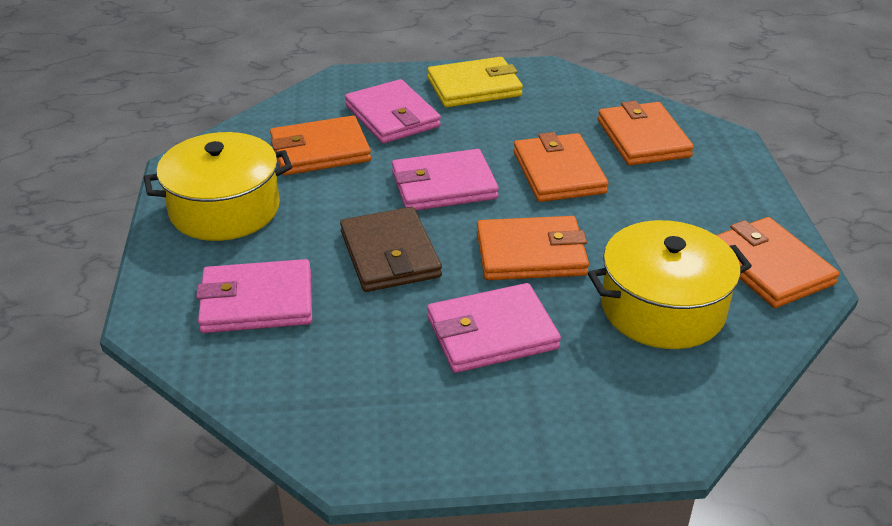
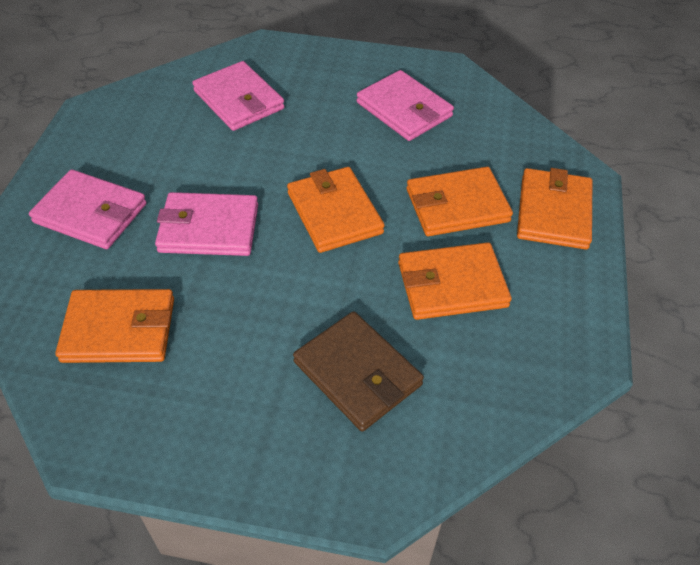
yellow pot: 2 -> 0
yellow wallet: 1 -> 0

